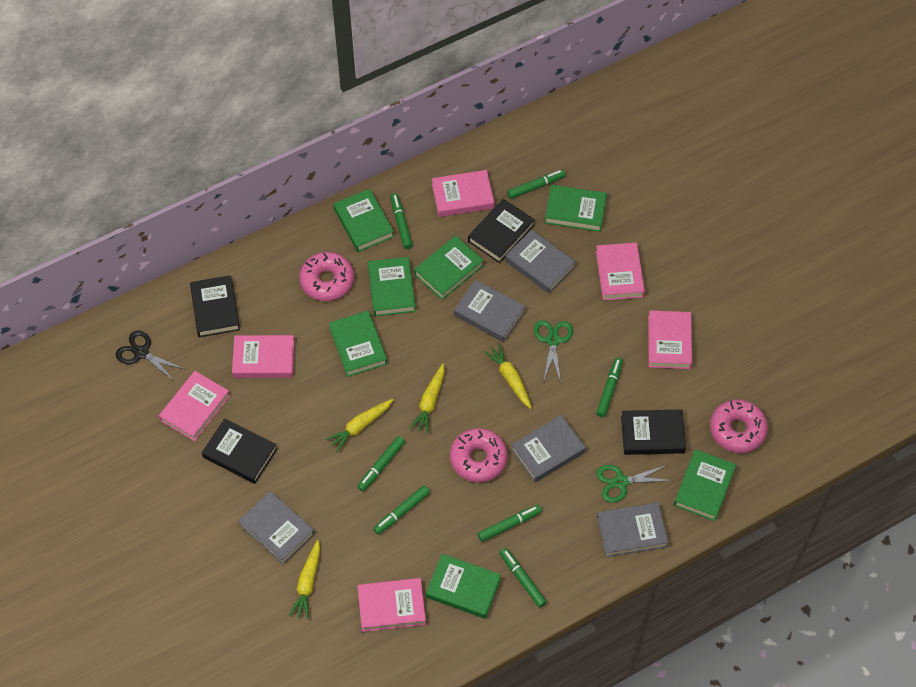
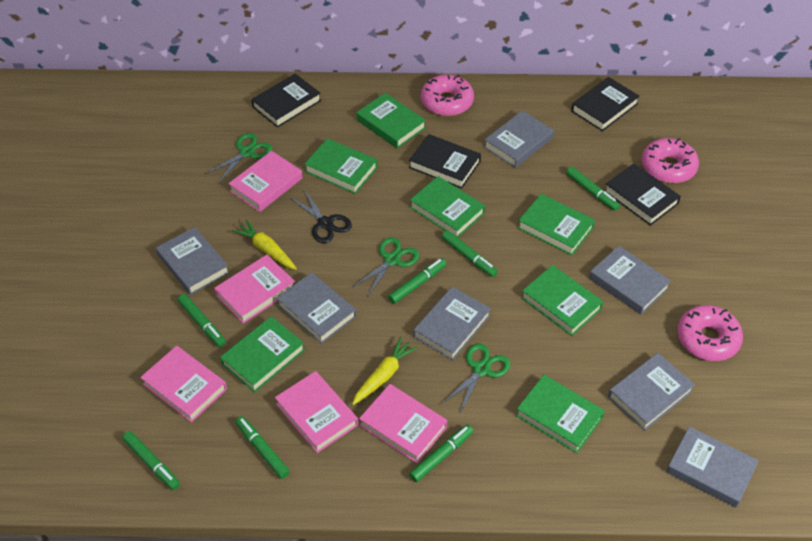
green scissors: 2 -> 3
grey book: 5 -> 7
pink book: 6 -> 5
yellow carrot: 4 -> 2

